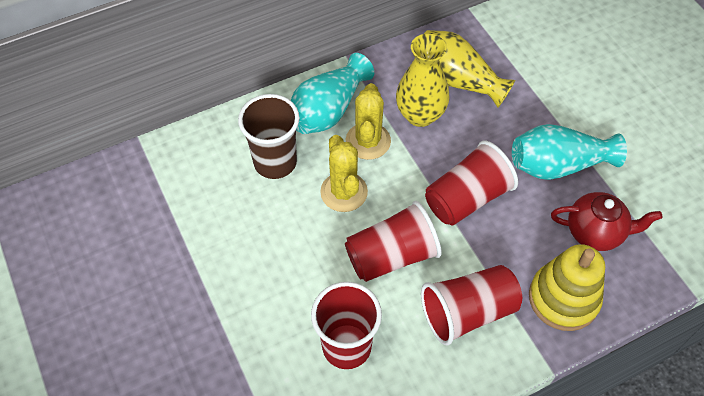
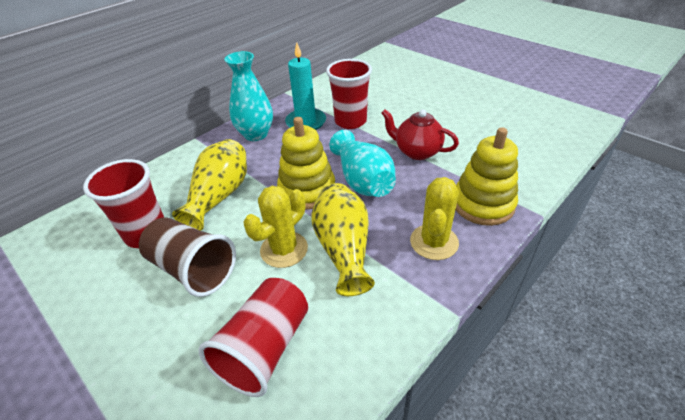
red cup: 4 -> 3
turquoise candle: 0 -> 1
yellow stacking toy: 1 -> 2

